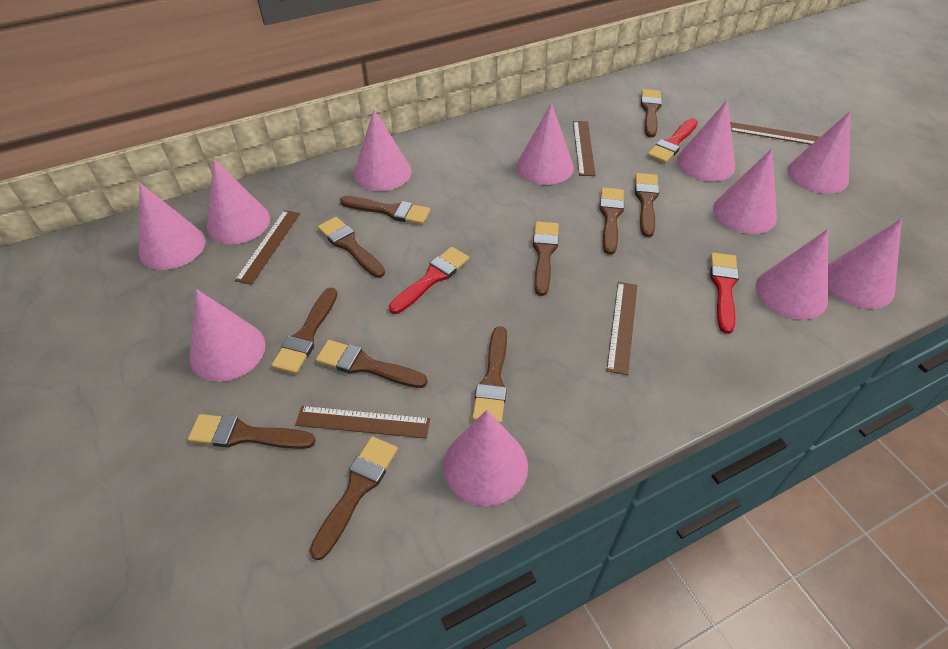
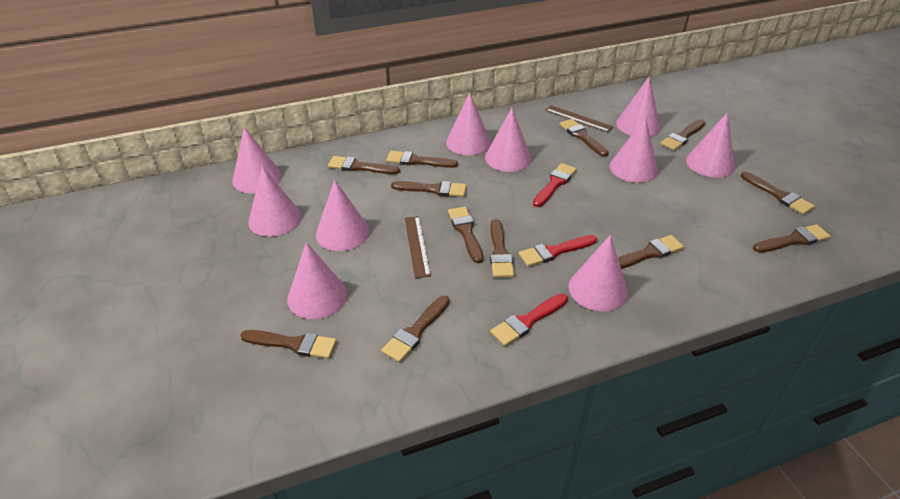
brown brush: 11 -> 12
brown ruler: 5 -> 2
pink cone: 11 -> 10

